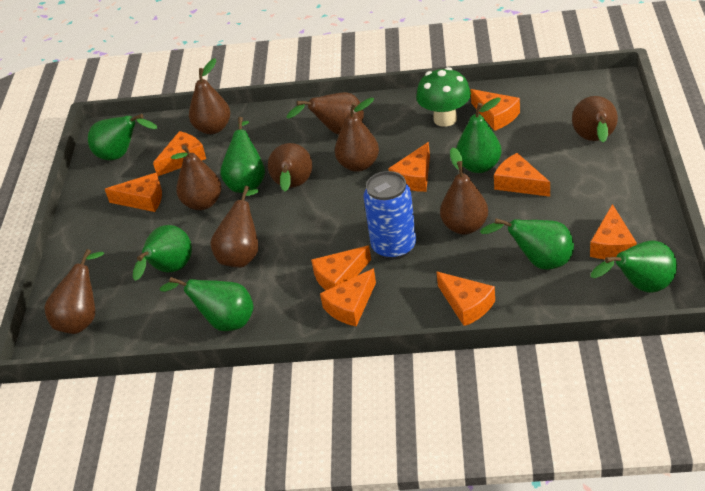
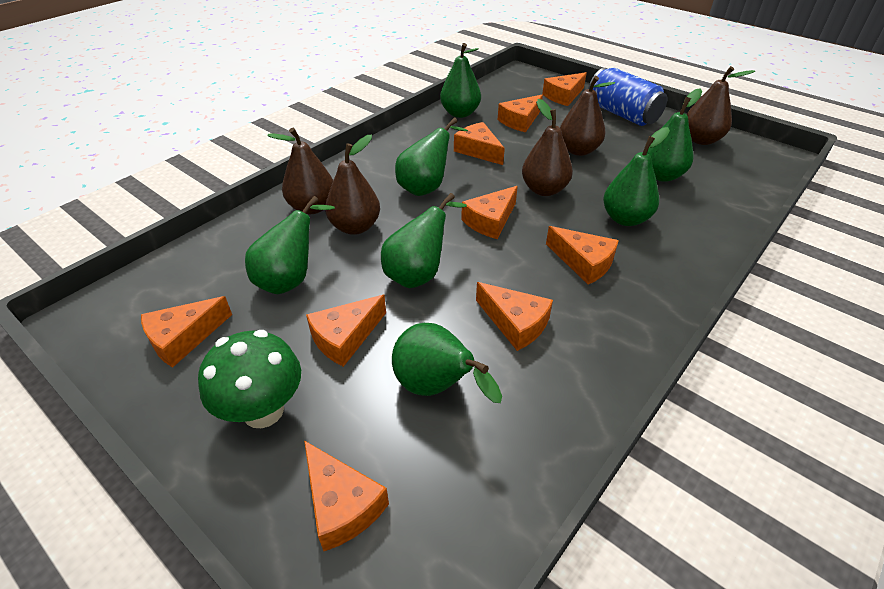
brown pear: 9 -> 5

